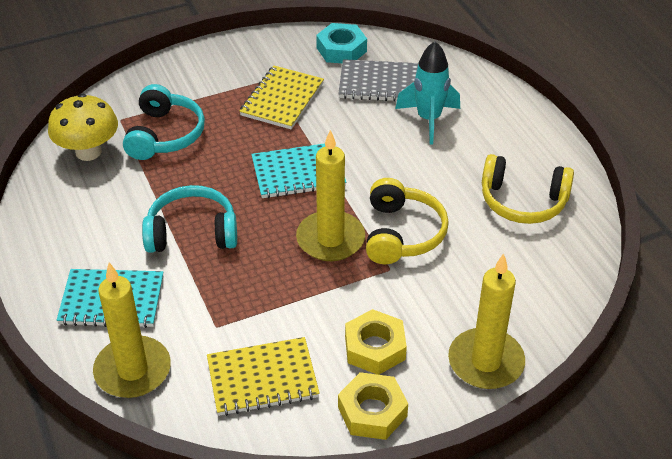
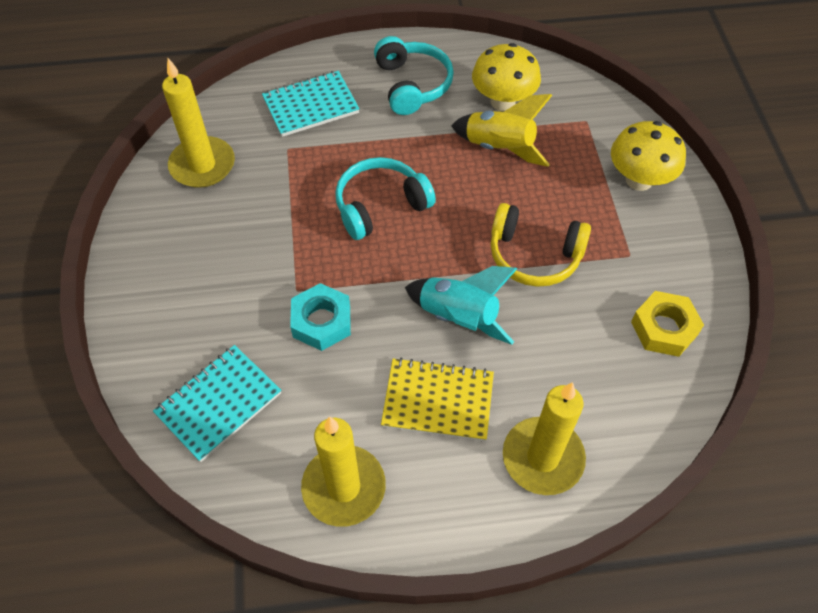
grey notebook: 1 -> 0
yellow headphones: 2 -> 1
yellow mushroom: 1 -> 2
yellow notebook: 2 -> 1
yellow nut: 2 -> 1
yellow rocket: 0 -> 1

